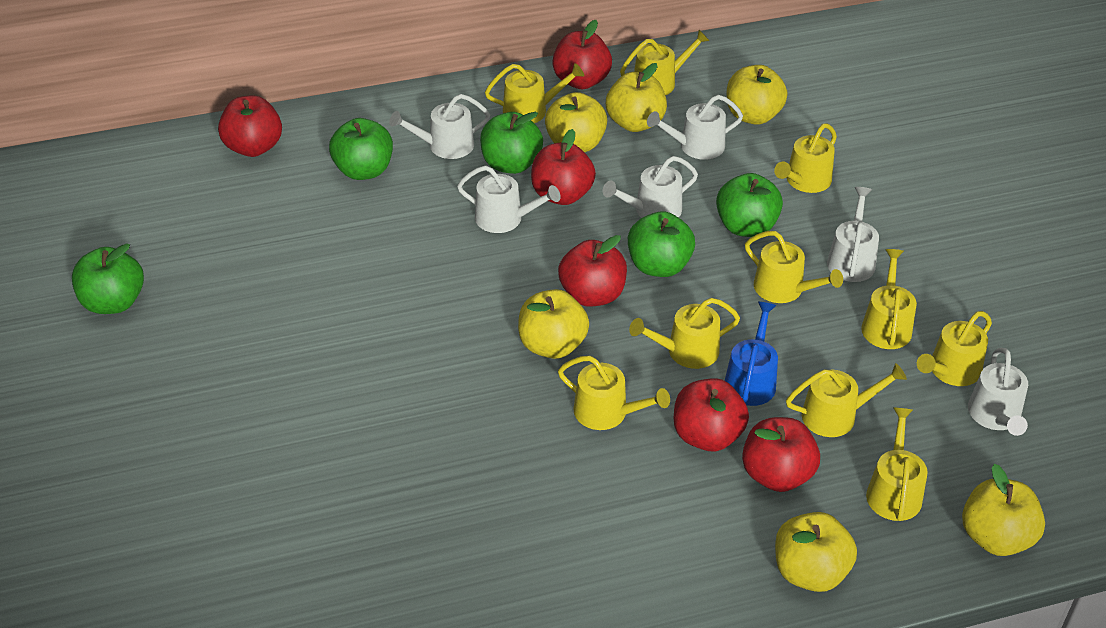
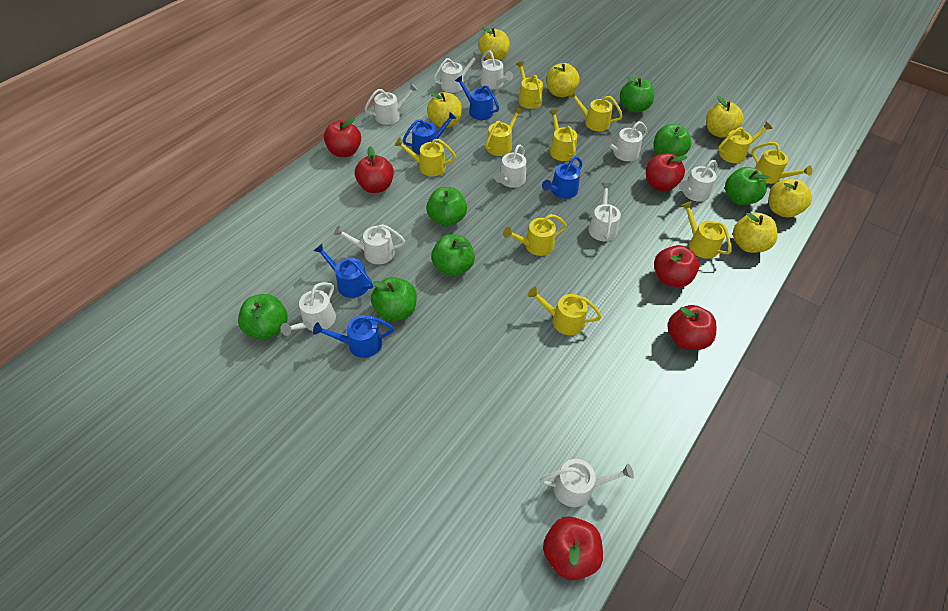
blue watering can: 1 -> 5
green apple: 5 -> 7
white watering can: 6 -> 10

